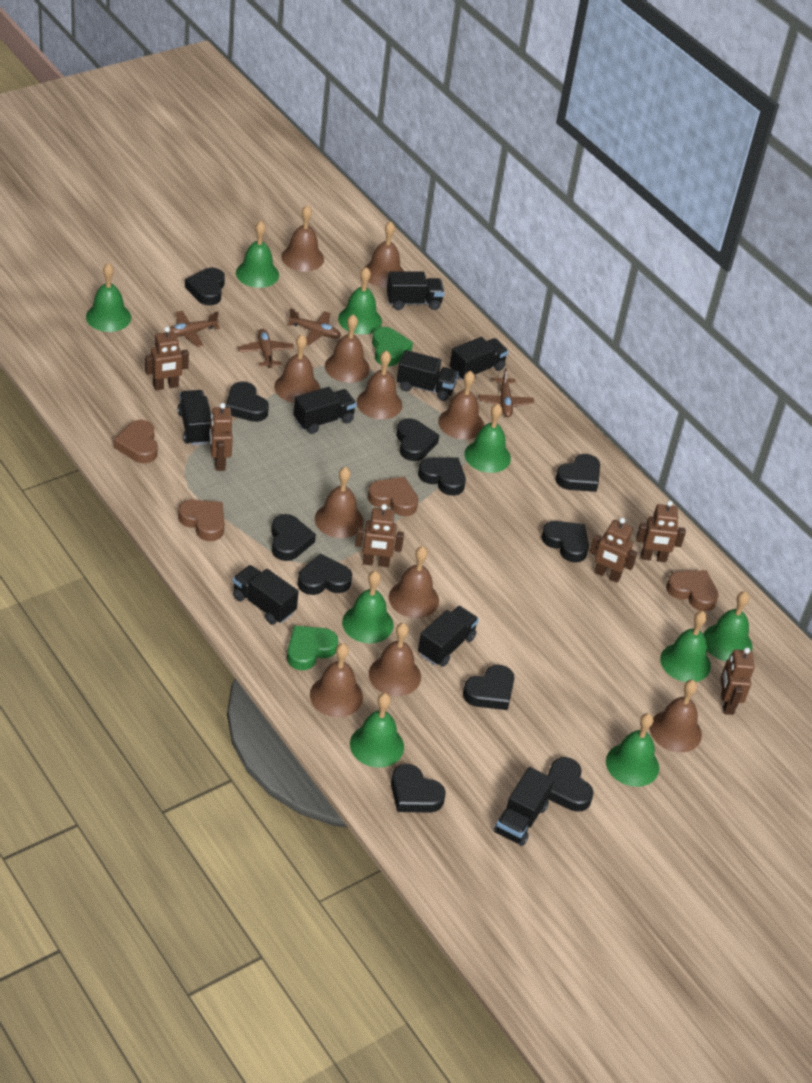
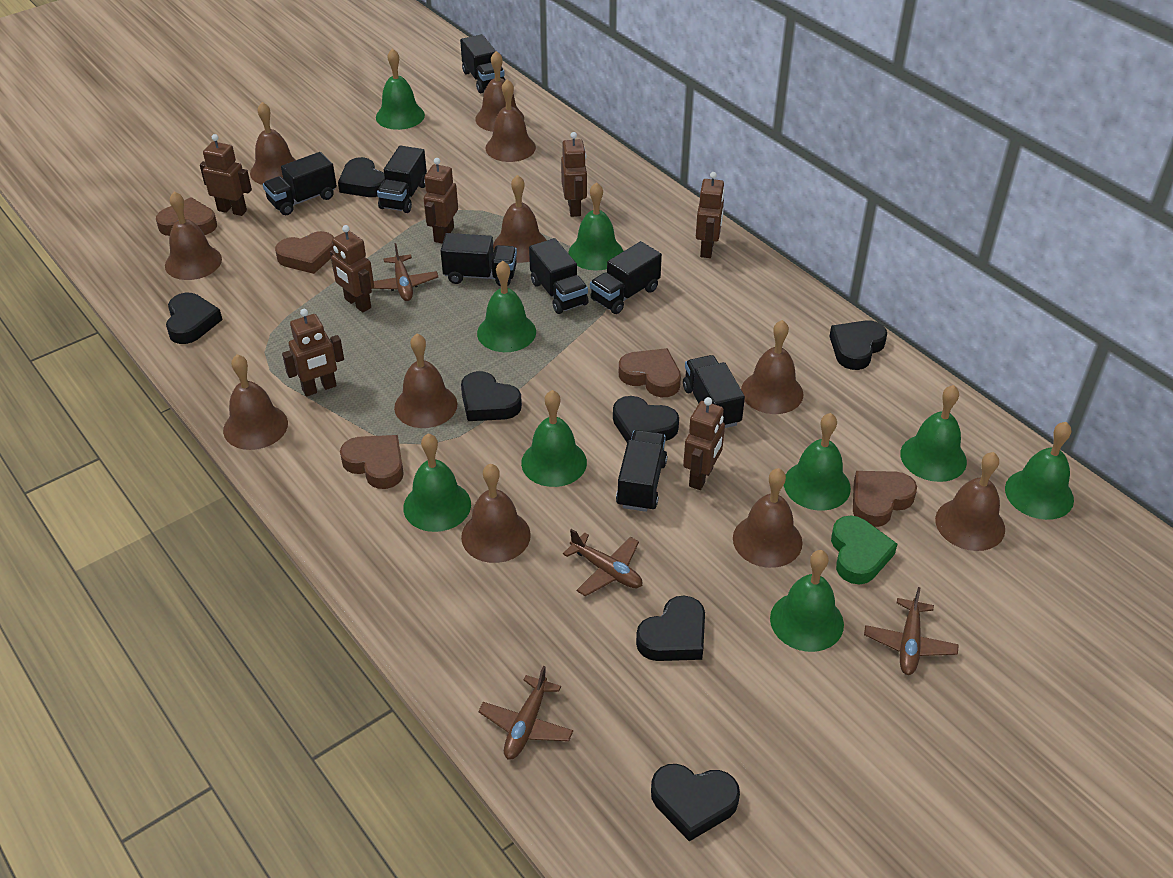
black heart: 11 -> 7
brown heart: 4 -> 5
brown robot: 6 -> 7
green heart: 2 -> 1

